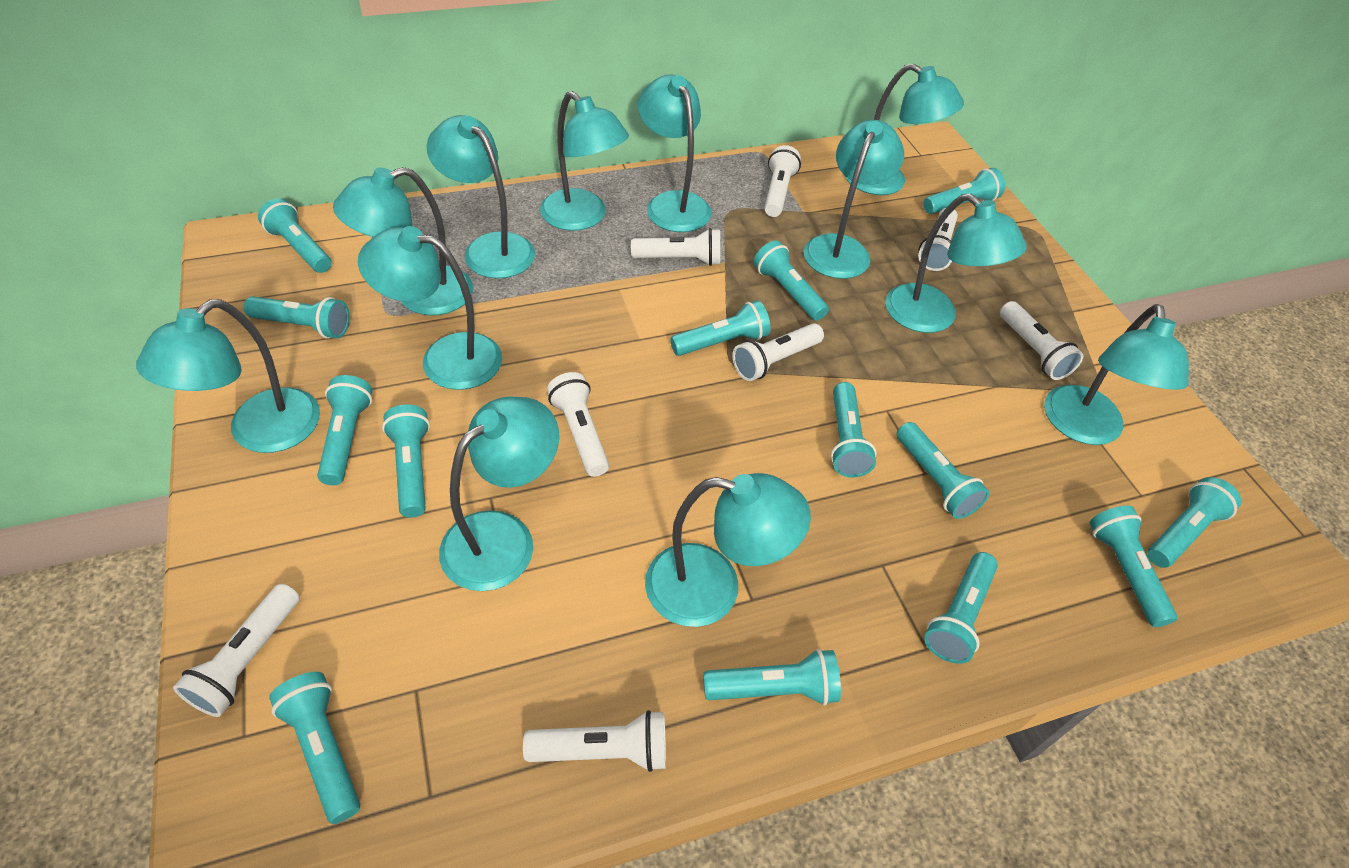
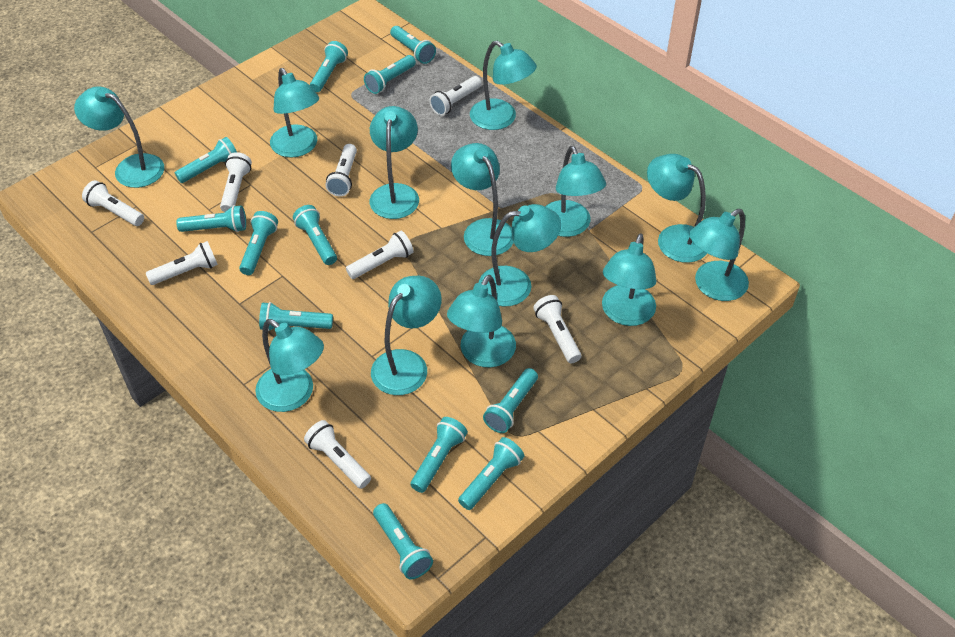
turquoise flashlight: 14 -> 12
turquoise lamp: 12 -> 13

